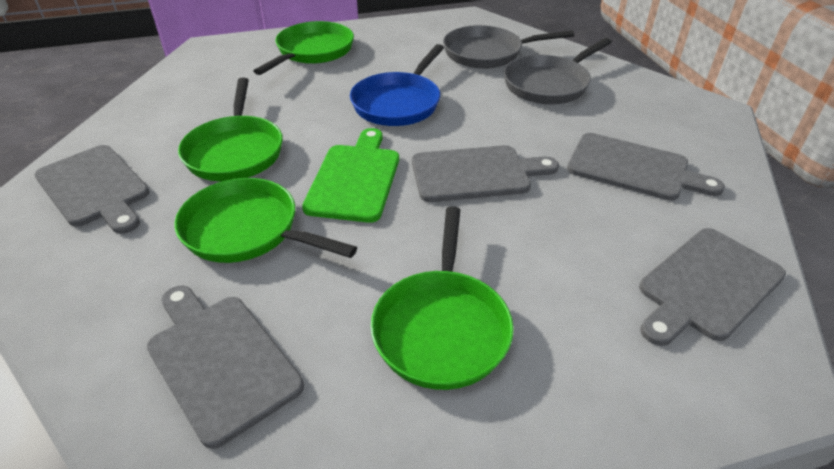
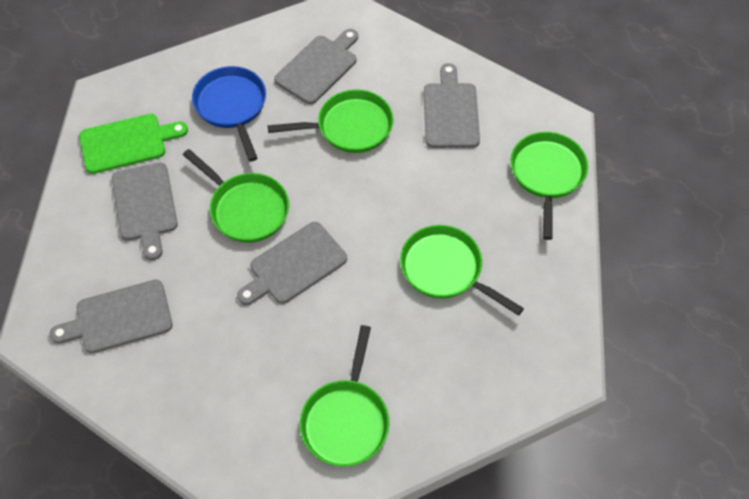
green pan: 4 -> 5
grey pan: 2 -> 0

